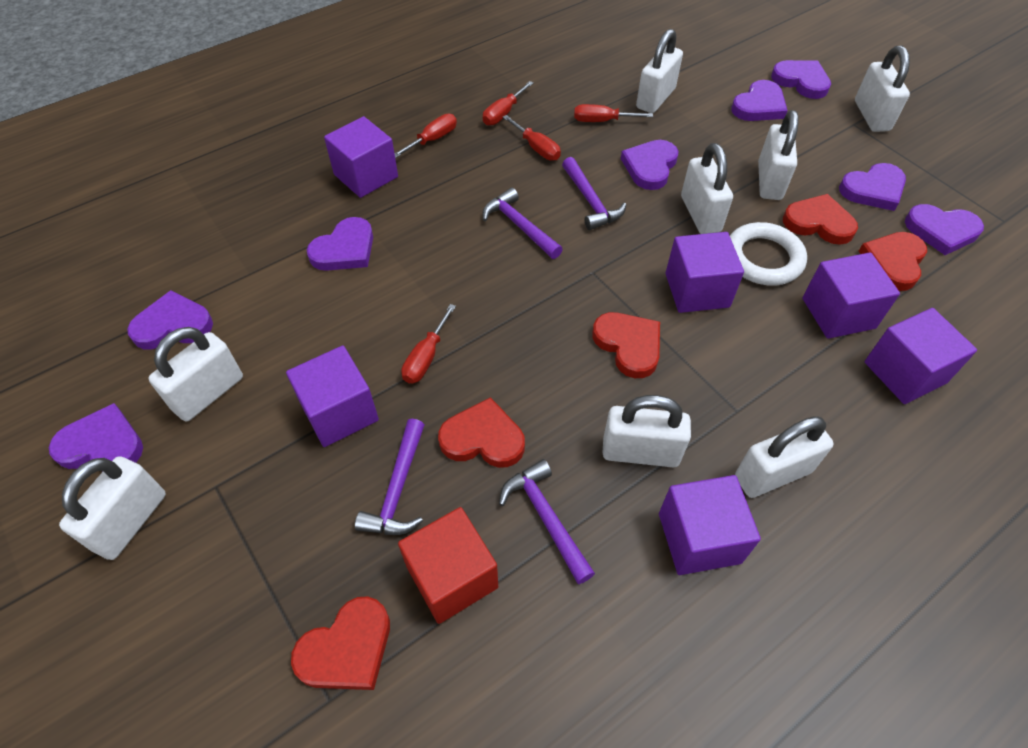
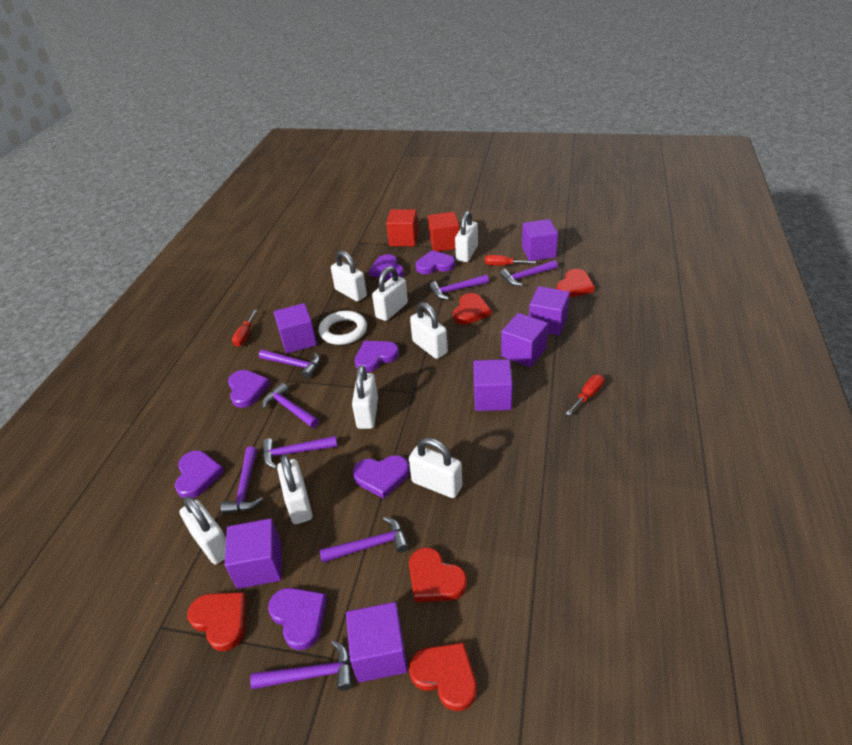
purple cube: 6 -> 7
purple hammer: 4 -> 8
purple heart: 8 -> 7
red cube: 1 -> 2
red screwdriver: 5 -> 3

